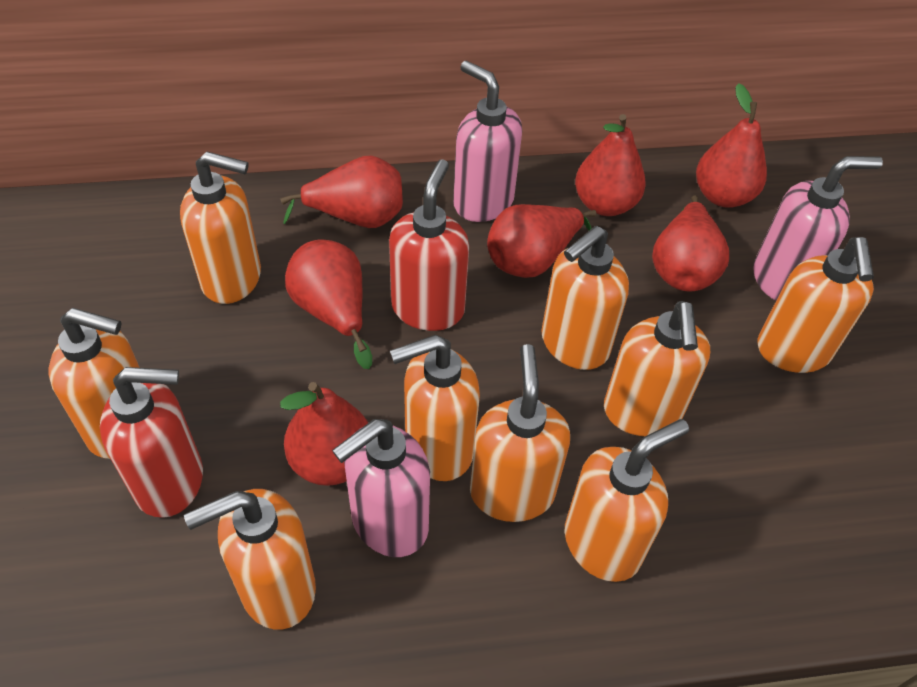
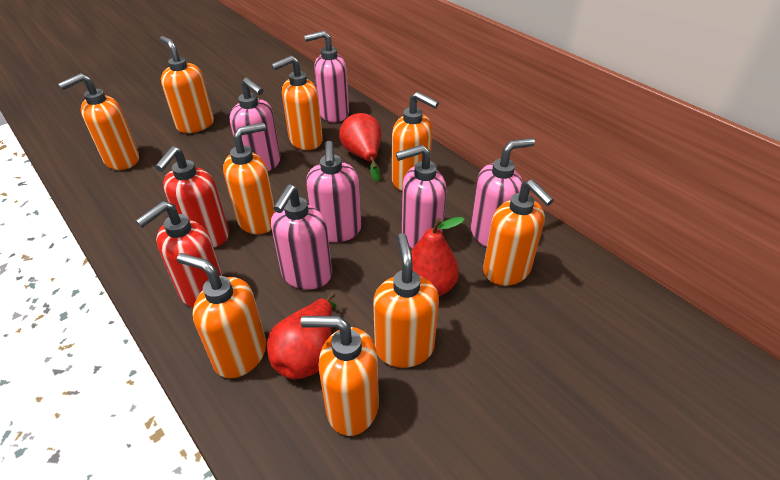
pink soap dispenser: 3 -> 6
red pear: 7 -> 3

